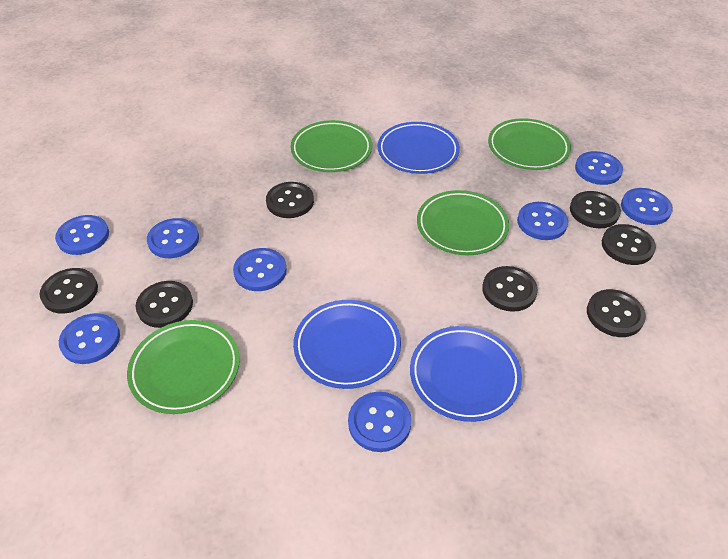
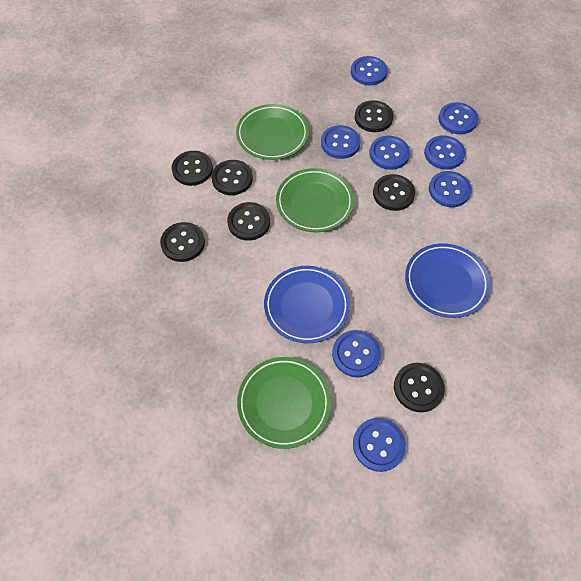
blue plate: 3 -> 2
green plate: 4 -> 3

